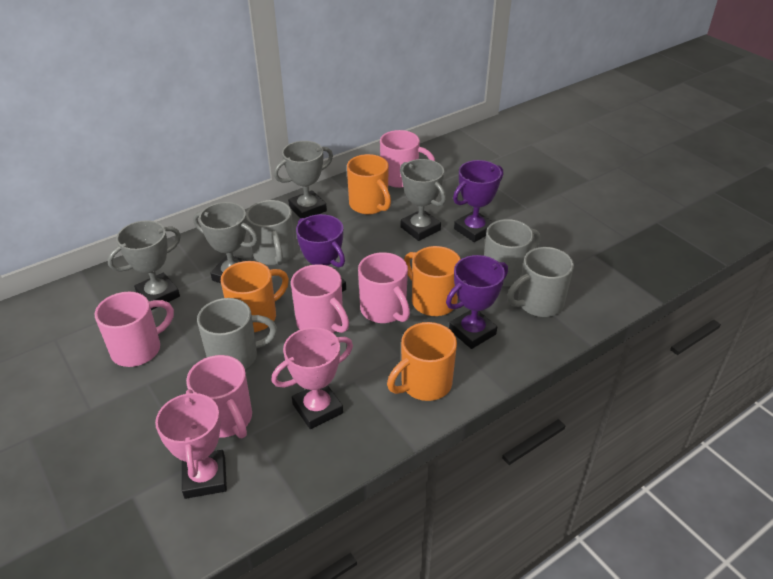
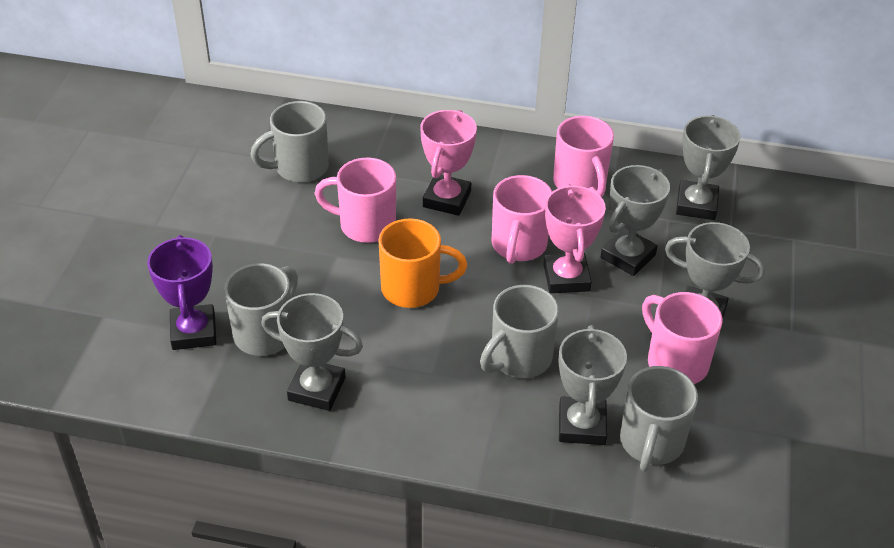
grey trophy: 4 -> 5
orange mug: 4 -> 1
pink mug: 5 -> 4
purple trophy: 3 -> 1

